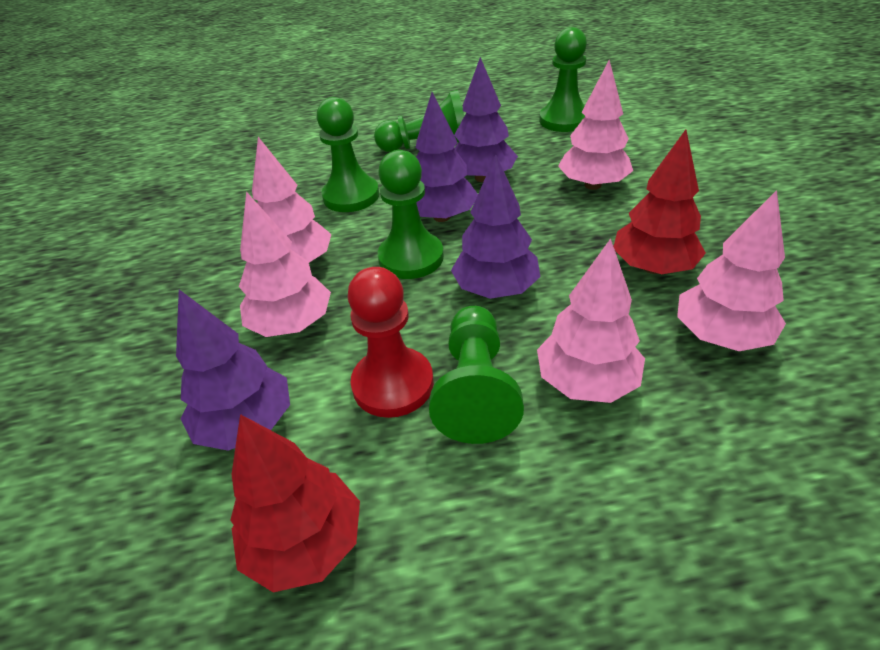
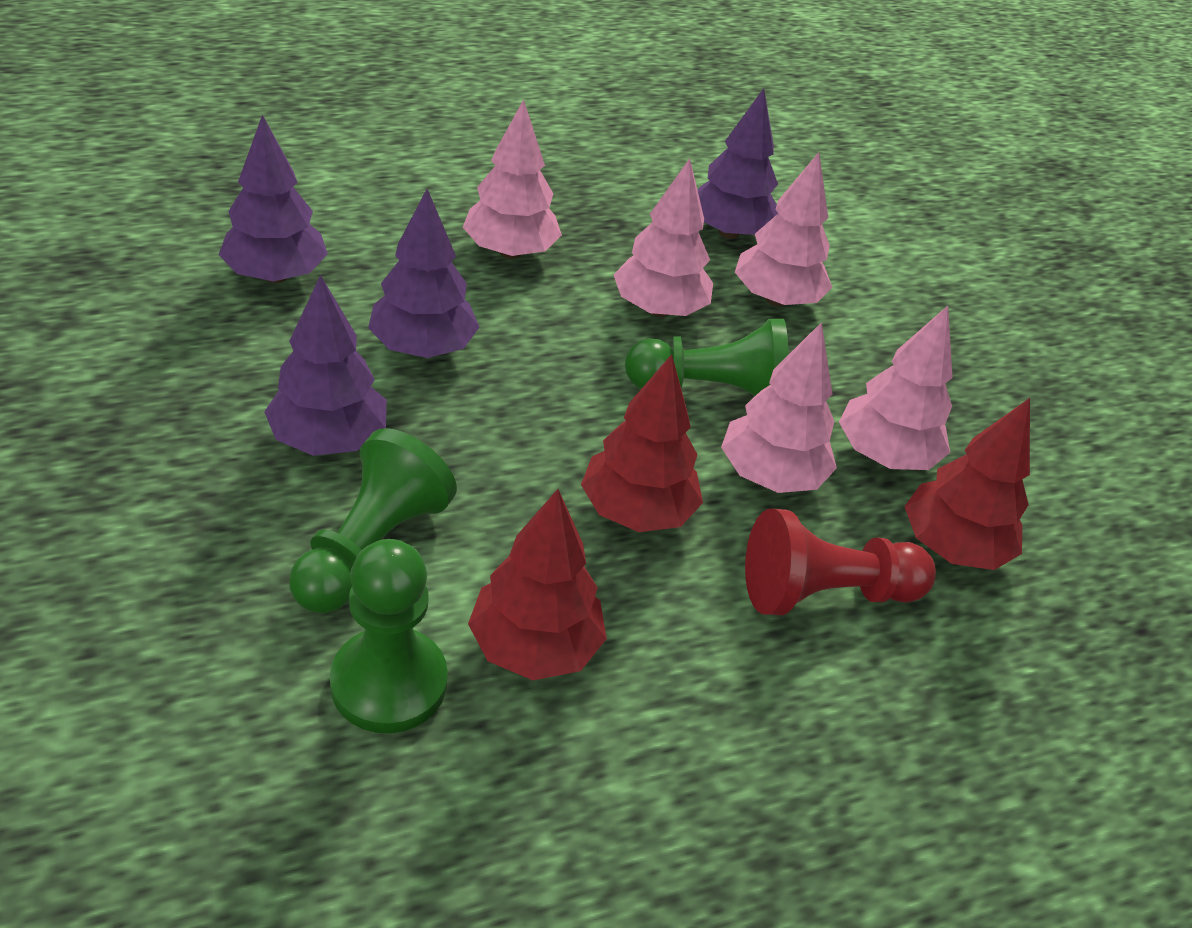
green pawn: 5 -> 3
red tree: 2 -> 3

